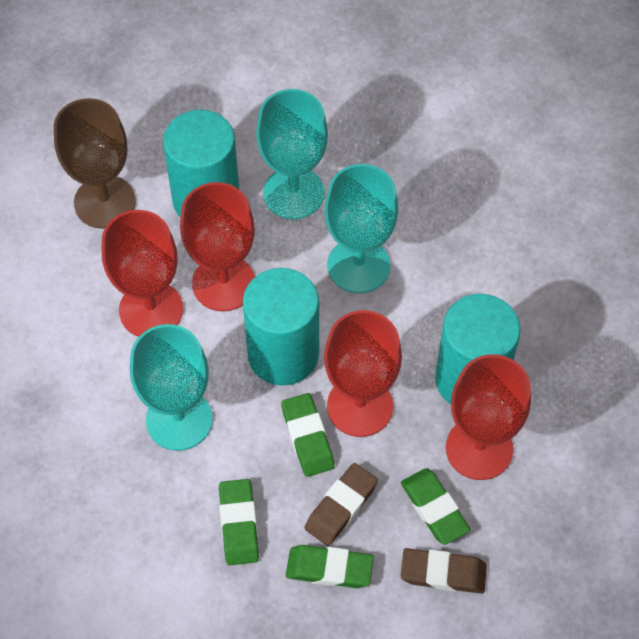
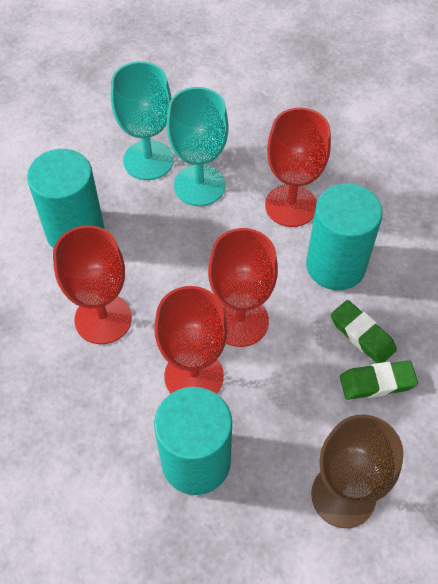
brown eraser: 2 -> 0
green eraser: 4 -> 2
turquoise goblet: 3 -> 2

